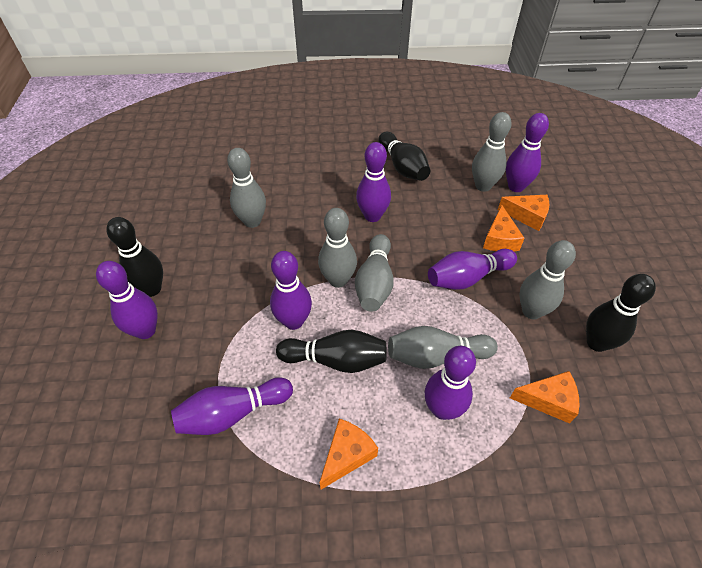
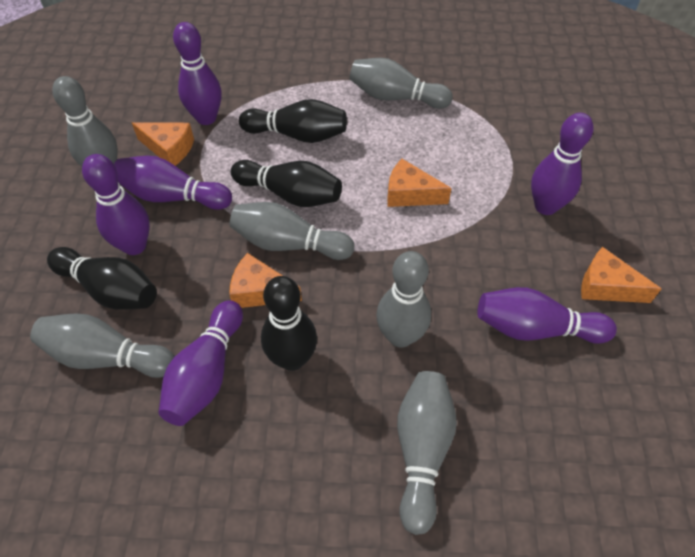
purple bowling pin: 7 -> 6

